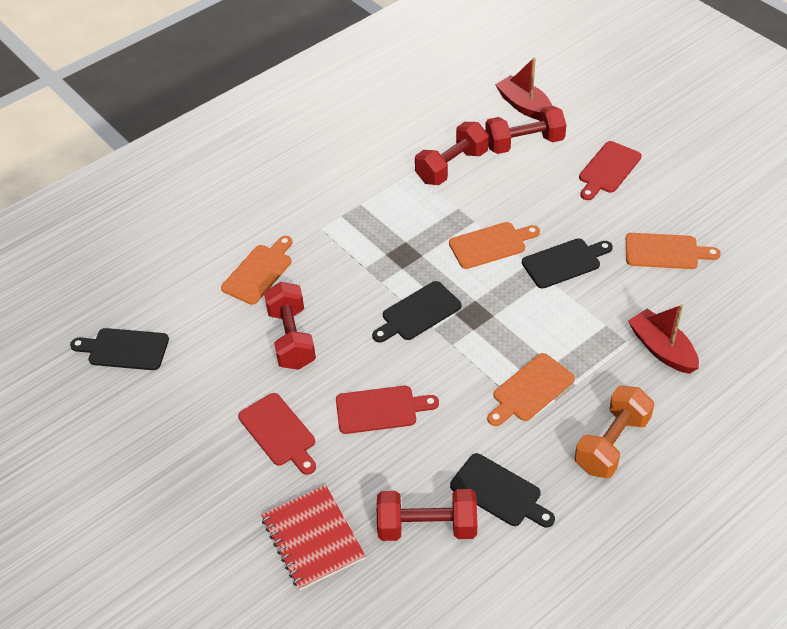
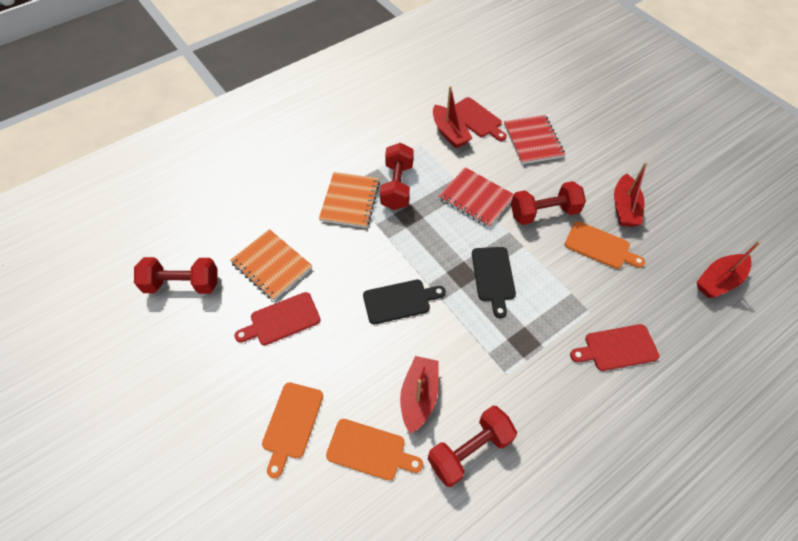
black cutting board: 4 -> 2
orange cutting board: 4 -> 3
orange dumbbell: 1 -> 0
orange notebook: 0 -> 2
red boat: 2 -> 4
red notebook: 1 -> 2

